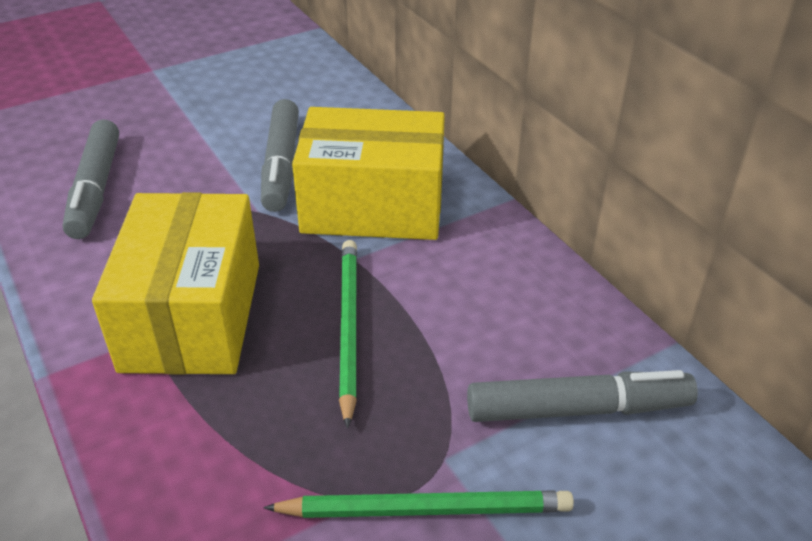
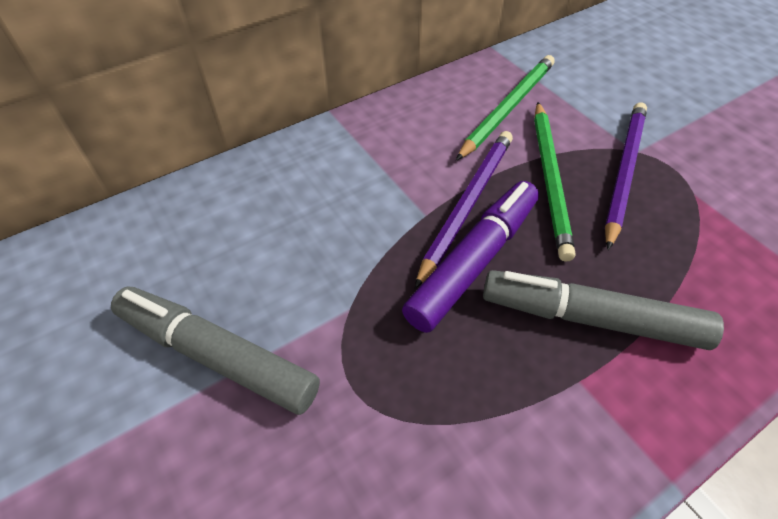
grey marker: 3 -> 2
purple marker: 0 -> 1
purple pencil: 0 -> 2
yellow box: 2 -> 0

